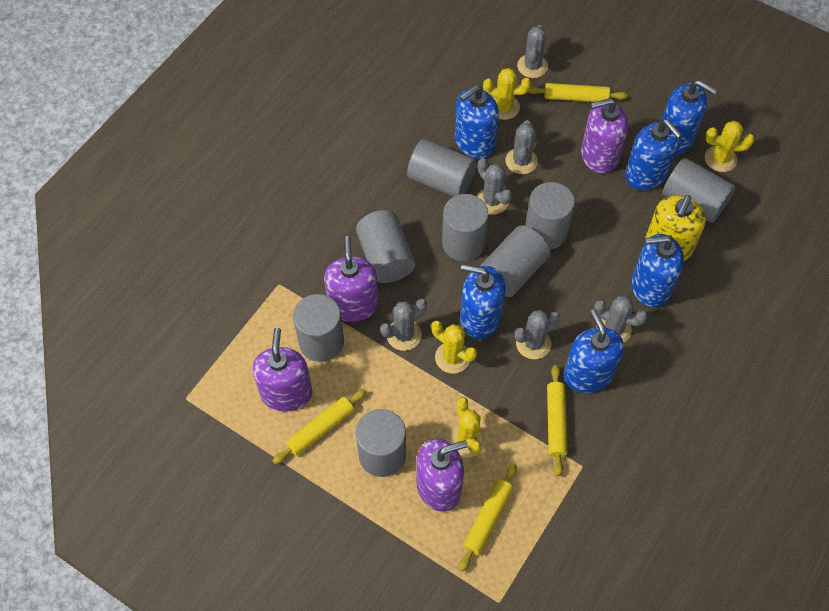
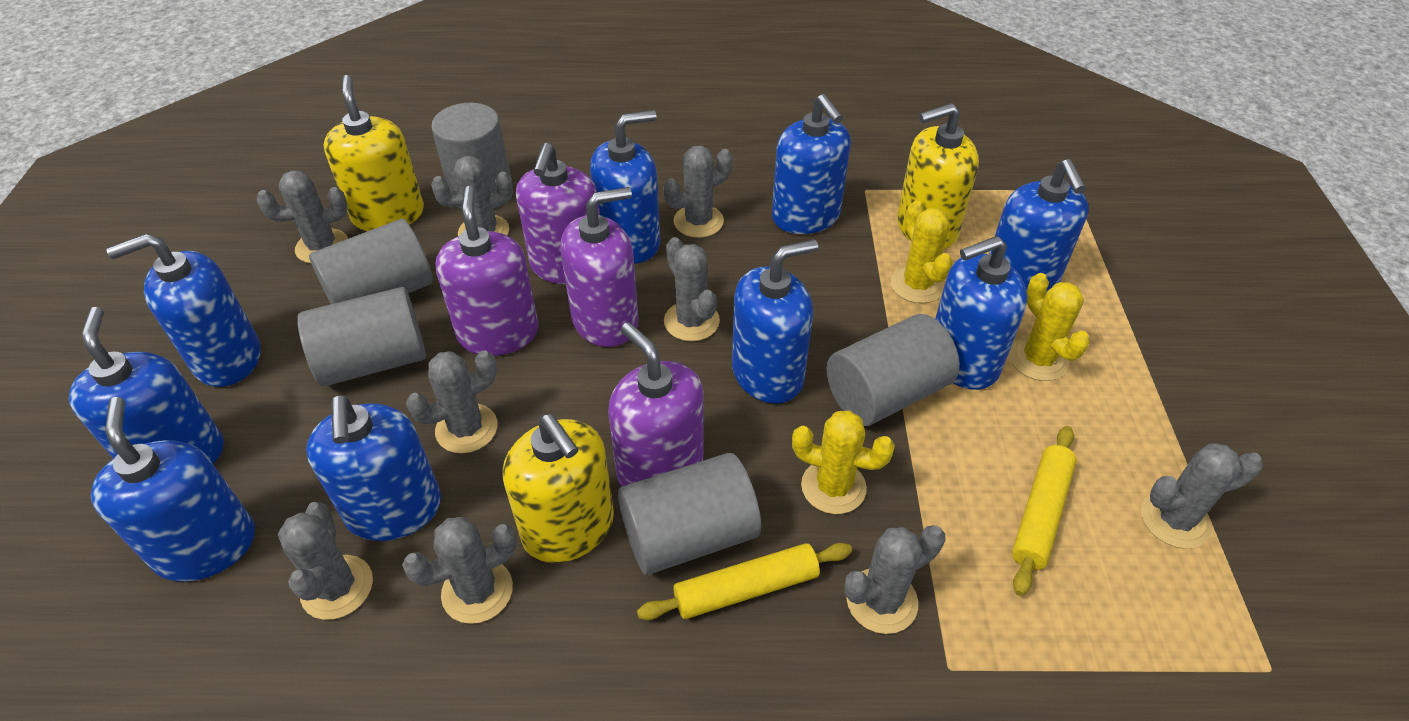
blue soap dispenser: 6 -> 9
grey cactus: 6 -> 9
grey cylinder: 8 -> 5
yellow cactus: 4 -> 3
yellow rolling pin: 4 -> 2
yellow soap dispenser: 1 -> 3

